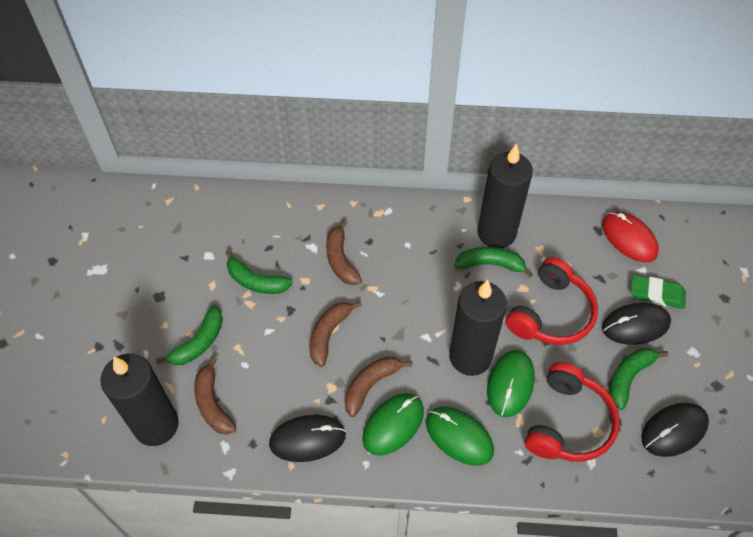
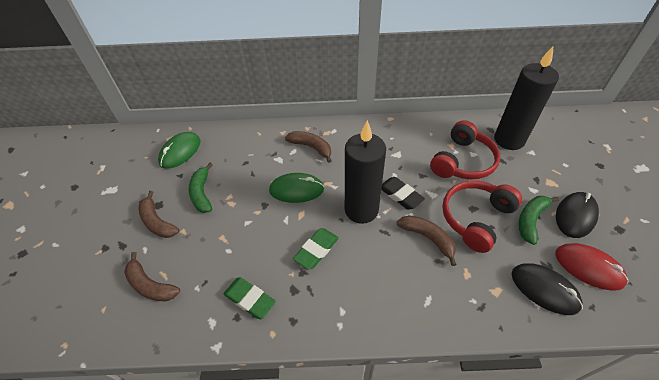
black candle: 3 -> 2
black eraser: 0 -> 1
black mouse: 3 -> 2
green banana: 4 -> 2
green eraser: 1 -> 2
green mouse: 3 -> 2

